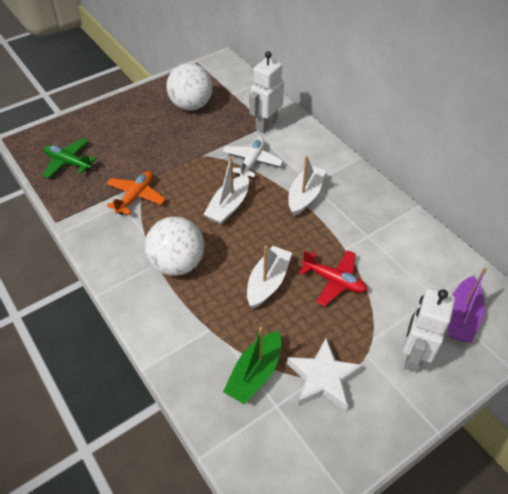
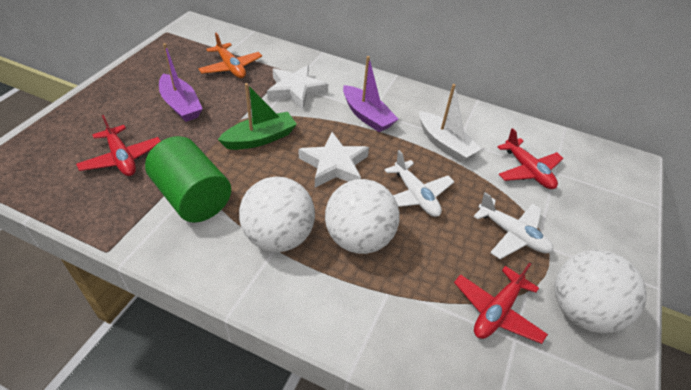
green cylinder: 0 -> 1
green plane: 1 -> 0
purple boat: 1 -> 2
red plane: 1 -> 3
white ball: 2 -> 3
white boat: 3 -> 1
white plane: 1 -> 2
white robot: 2 -> 0
white star: 1 -> 2

